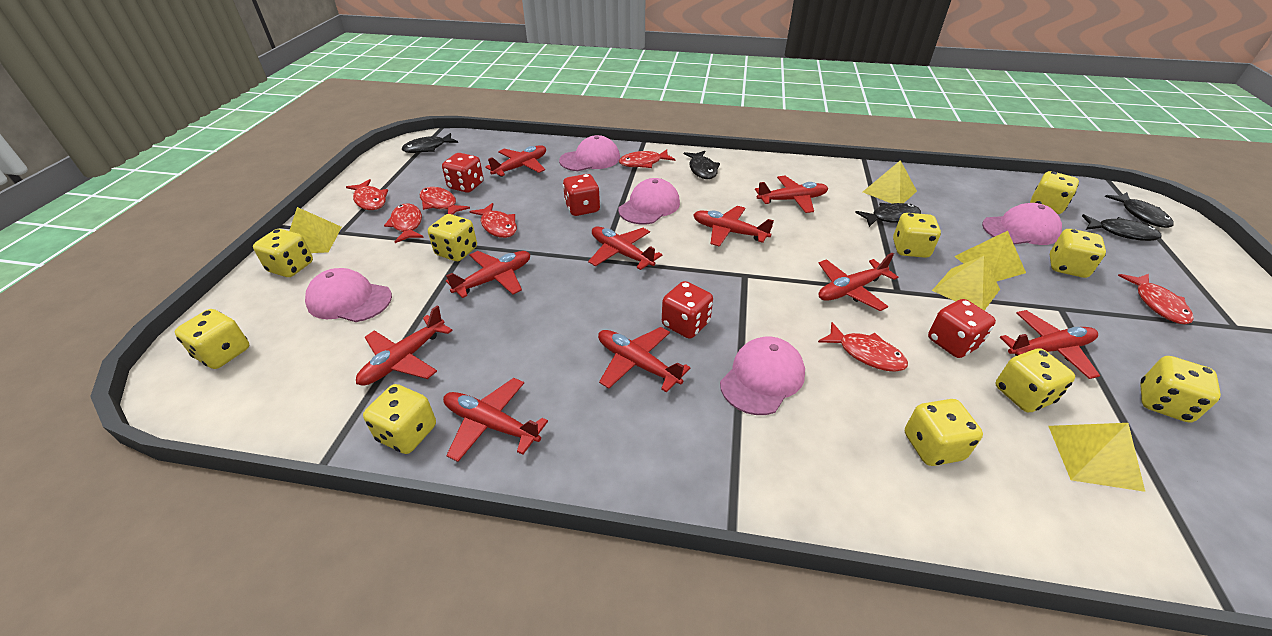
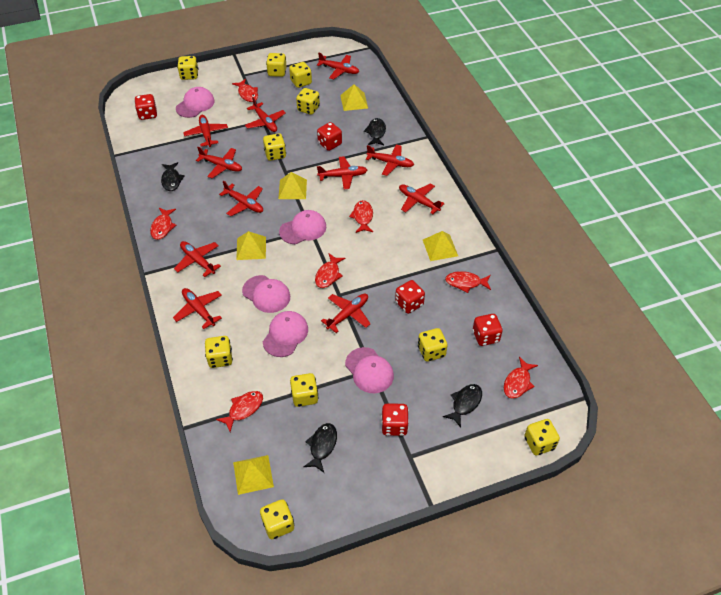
black fish: 5 -> 4
red dice: 4 -> 5
red plane: 10 -> 11

